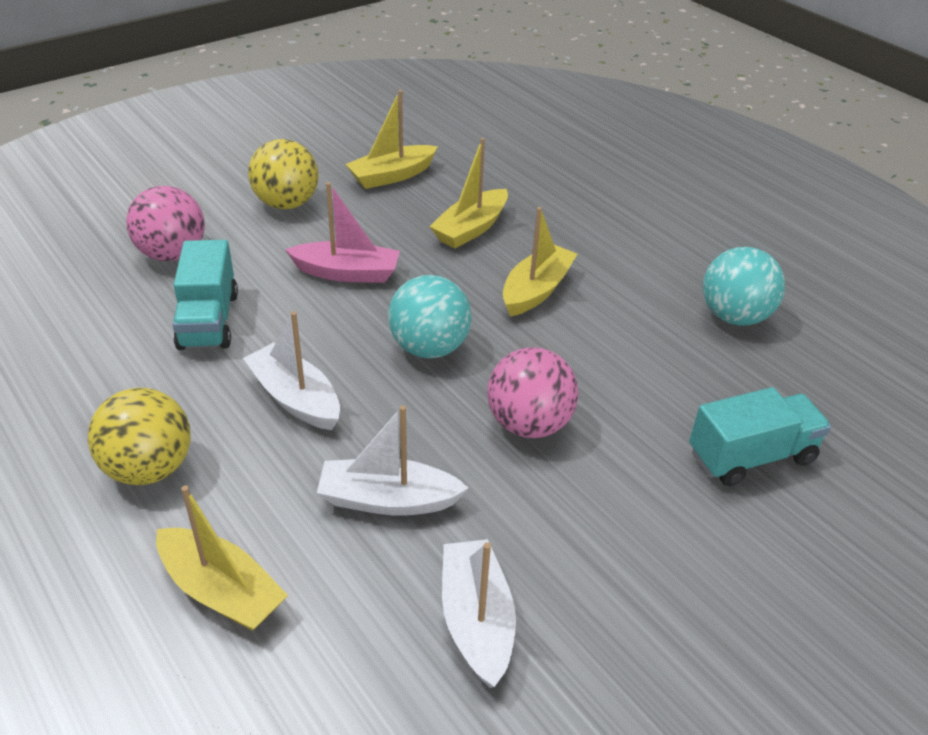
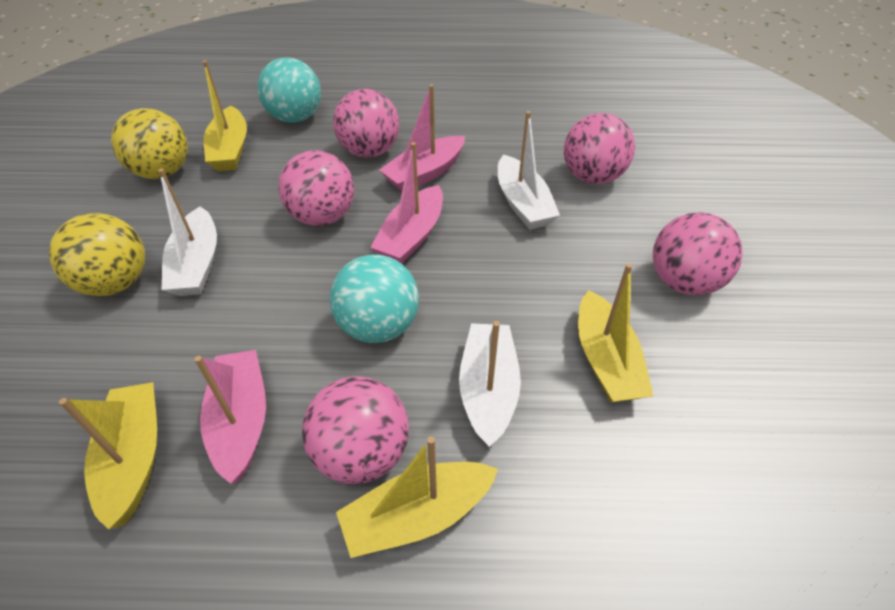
pink ball: 2 -> 5
pink boat: 1 -> 3
turquoise truck: 2 -> 0

